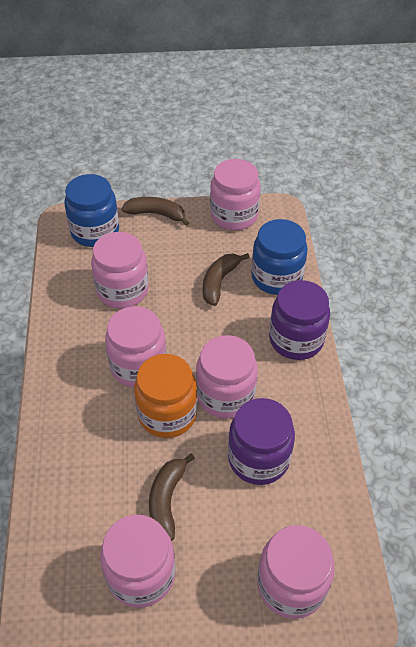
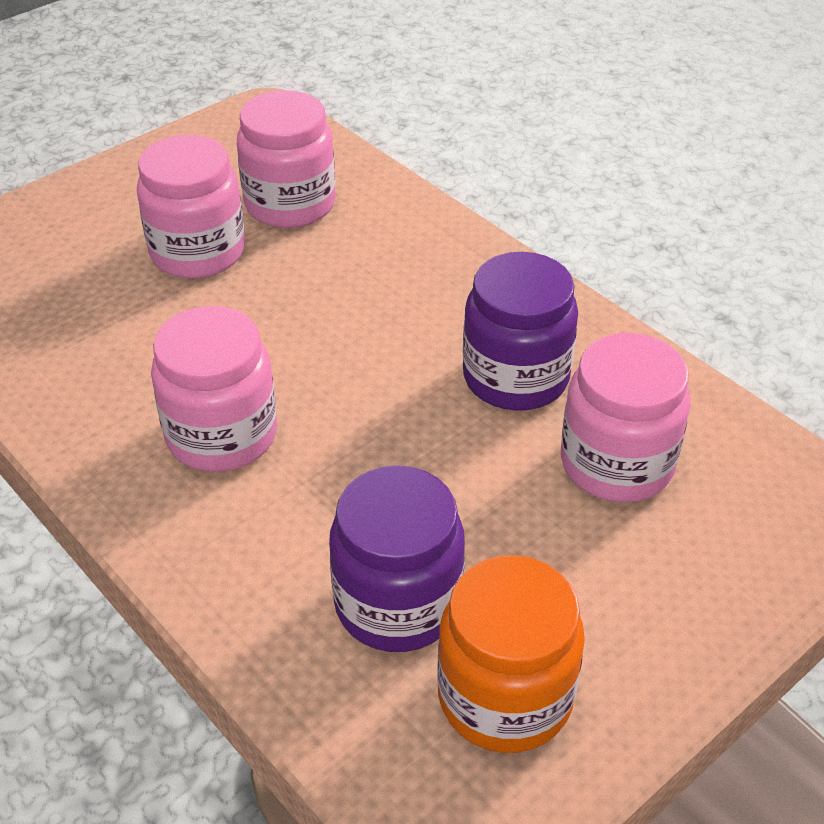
blue jar: 2 -> 0
brown banana: 3 -> 0
pink jar: 6 -> 4

